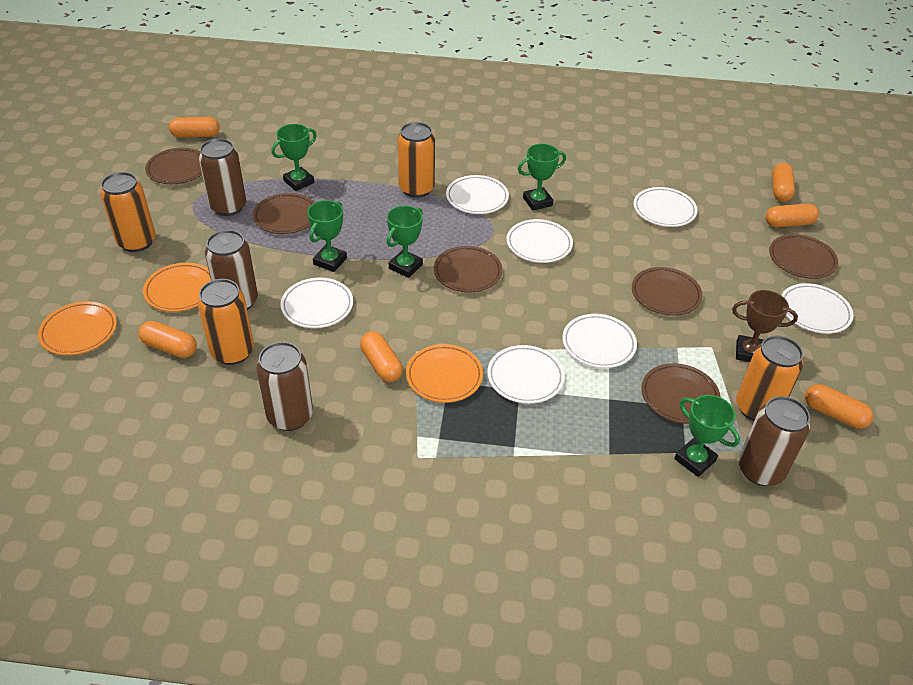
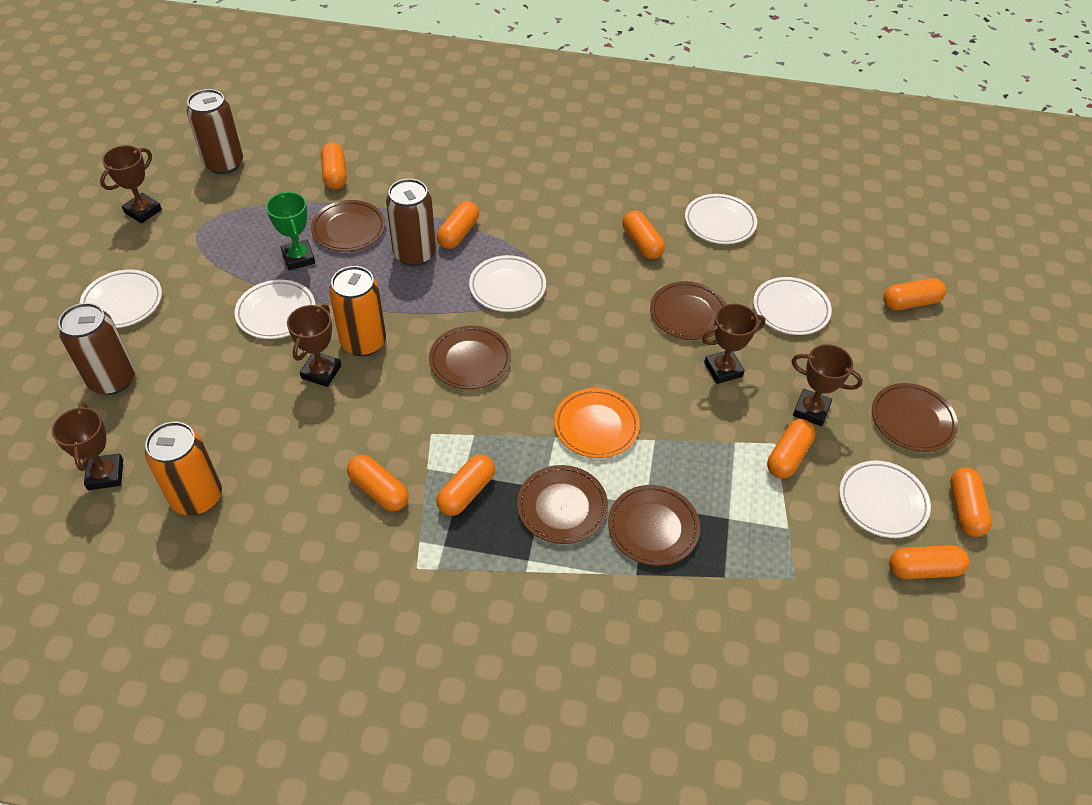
brown can: 4 -> 3
brown trophy: 1 -> 5
green trophy: 5 -> 1
orange can: 4 -> 2
orange capsule: 6 -> 9
orange plate: 3 -> 1
white plate: 7 -> 6

